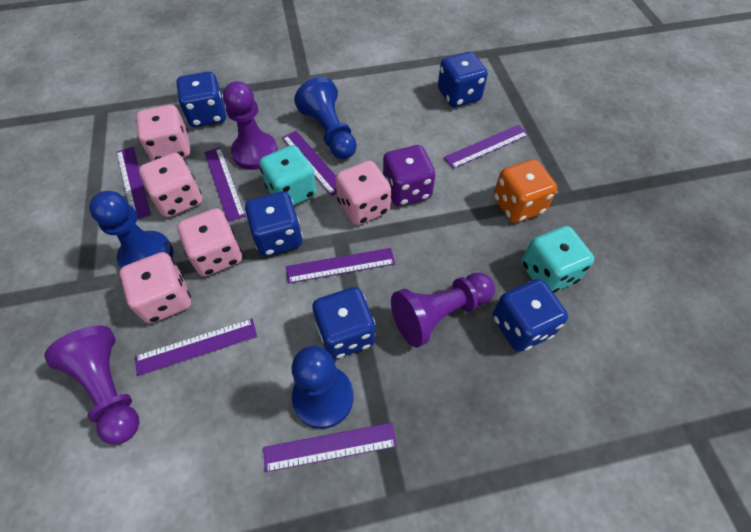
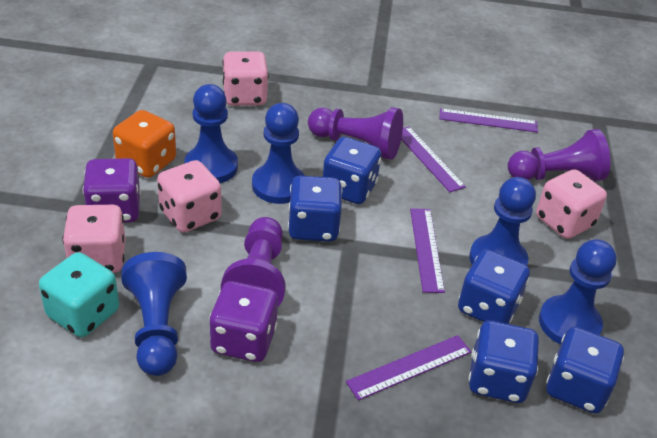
blue pawn: 3 -> 5
pink dice: 5 -> 4
purple dice: 1 -> 2
purple ruler: 7 -> 4
turquoise dice: 2 -> 1

